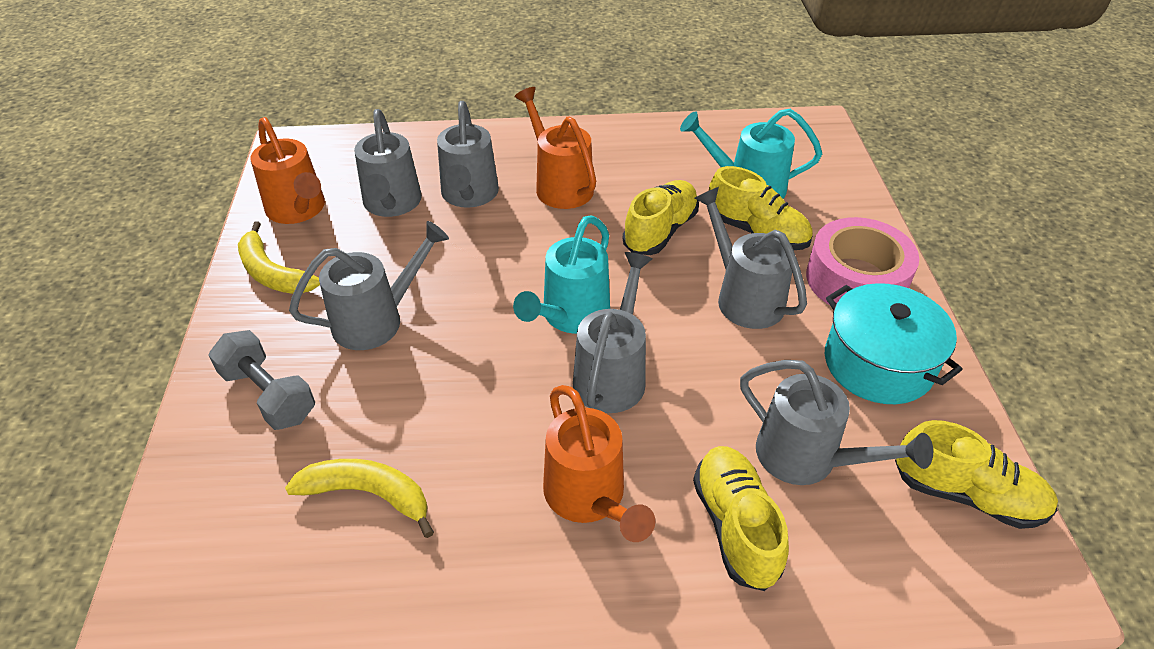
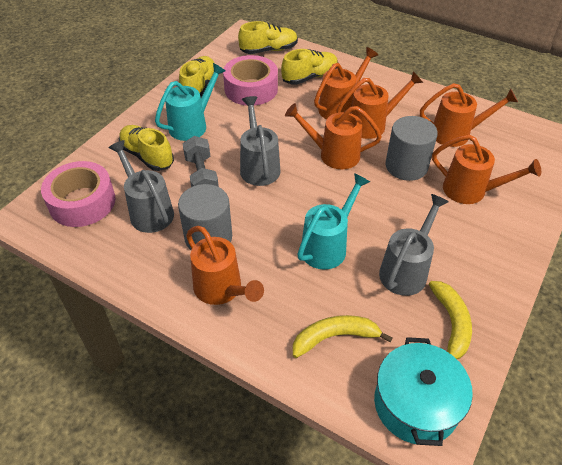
grey cylinder: 0 -> 2
grey watering can: 6 -> 3
orange watering can: 3 -> 6
pink tape: 1 -> 2

